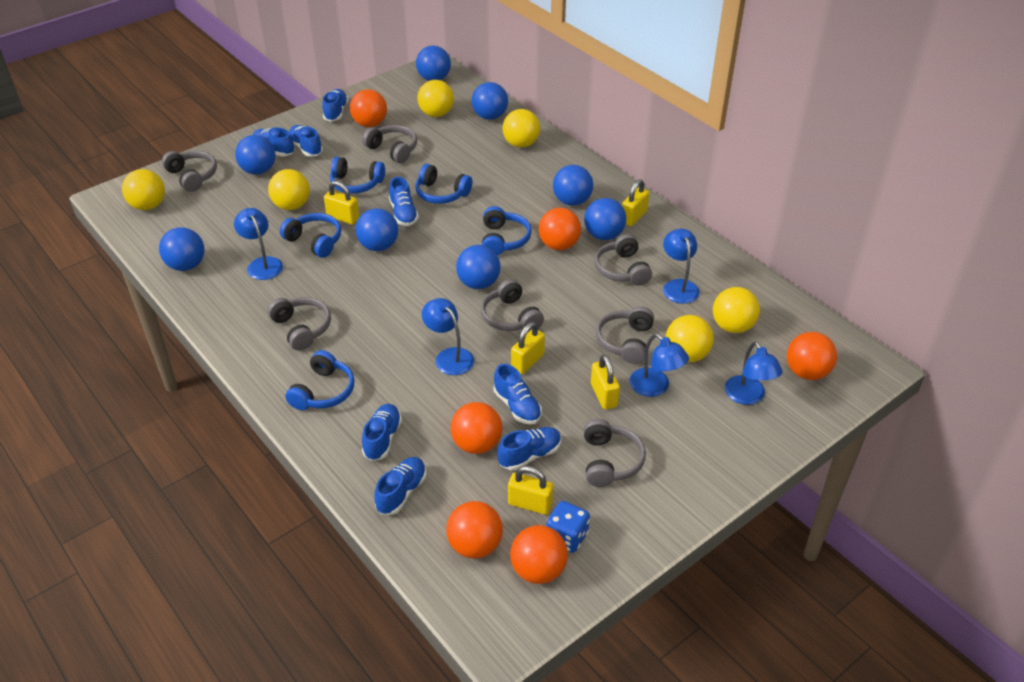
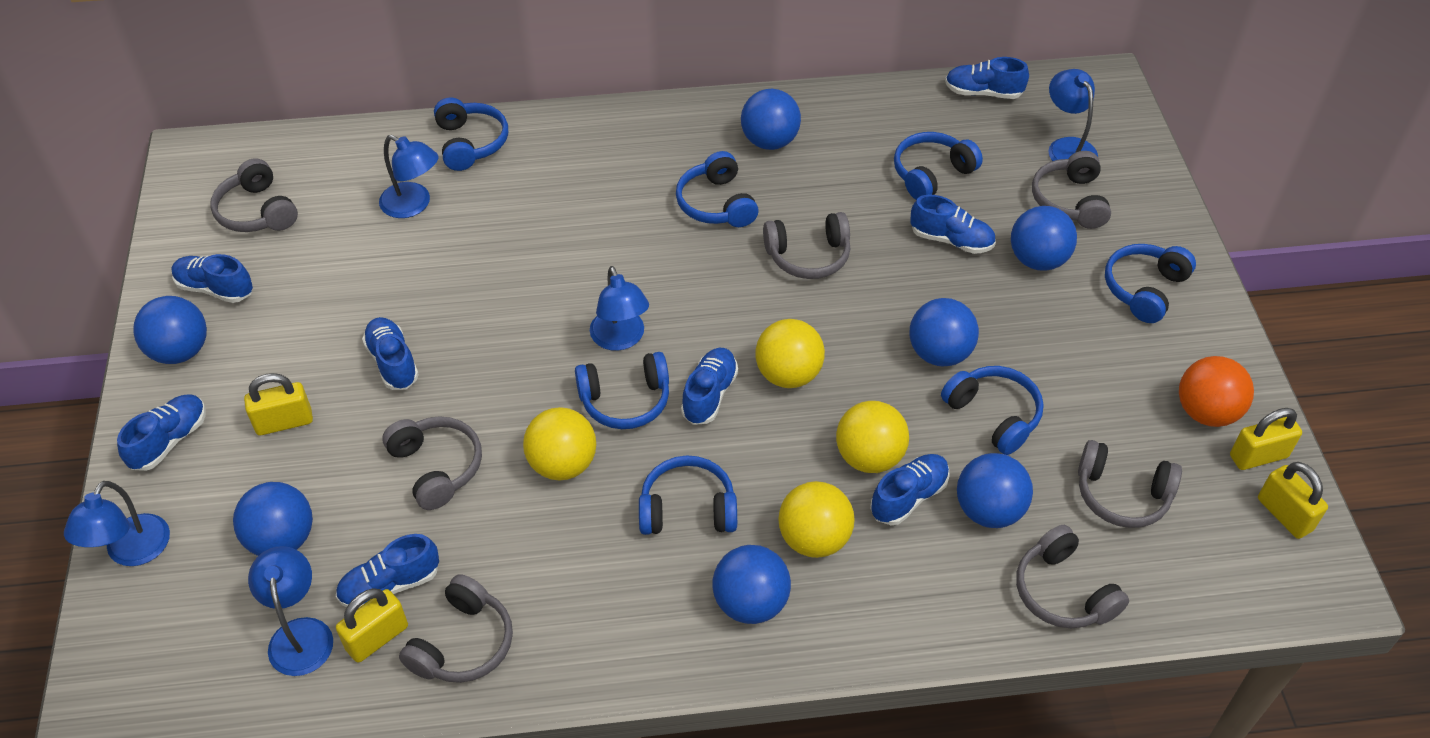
blue ball: 8 -> 7
blue dice: 1 -> 0
blue headphones: 5 -> 7
orange ball: 6 -> 1
yellow ball: 6 -> 4
yellow padlock: 5 -> 4

